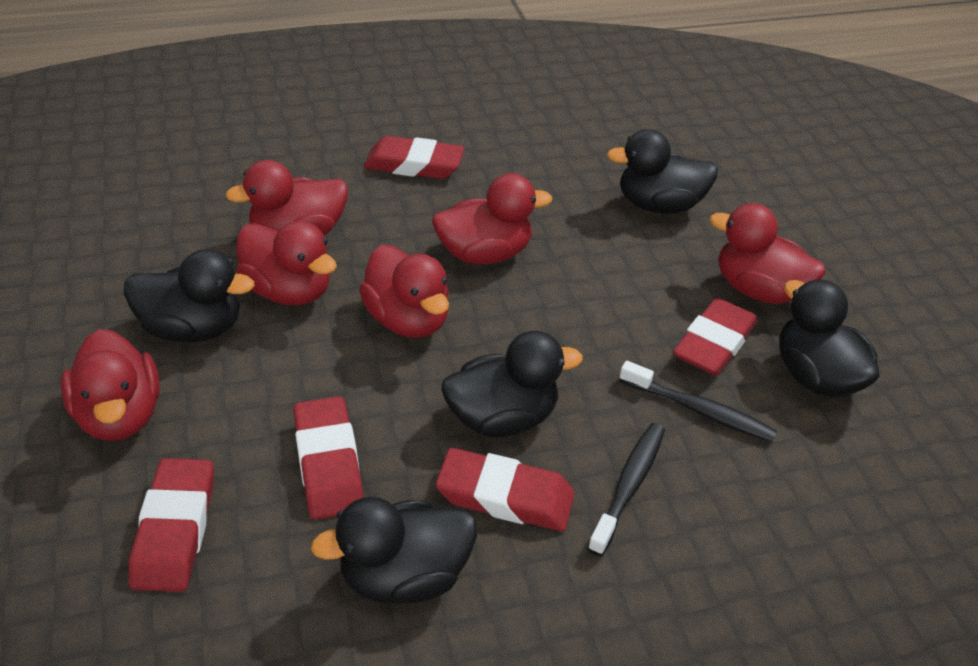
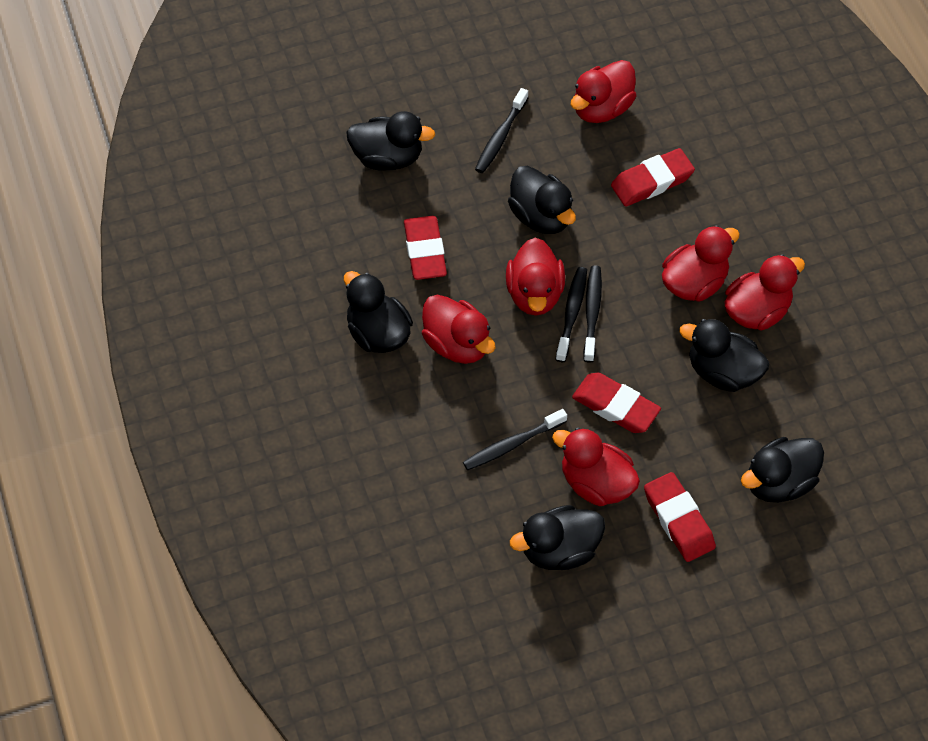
black duck: 5 -> 6
black toothbrush: 2 -> 4
red eraser: 5 -> 4

